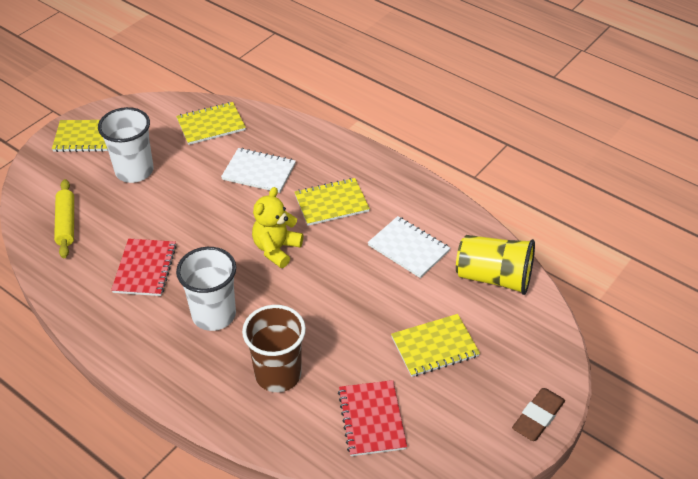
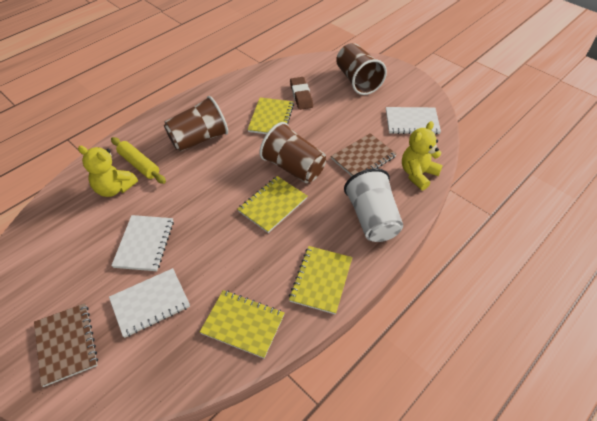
brown cup: 1 -> 3
brown notebook: 0 -> 2
red notebook: 2 -> 0
white cup: 2 -> 1
white notebook: 2 -> 3
yellow cup: 1 -> 0
yellow teddy bear: 1 -> 2

